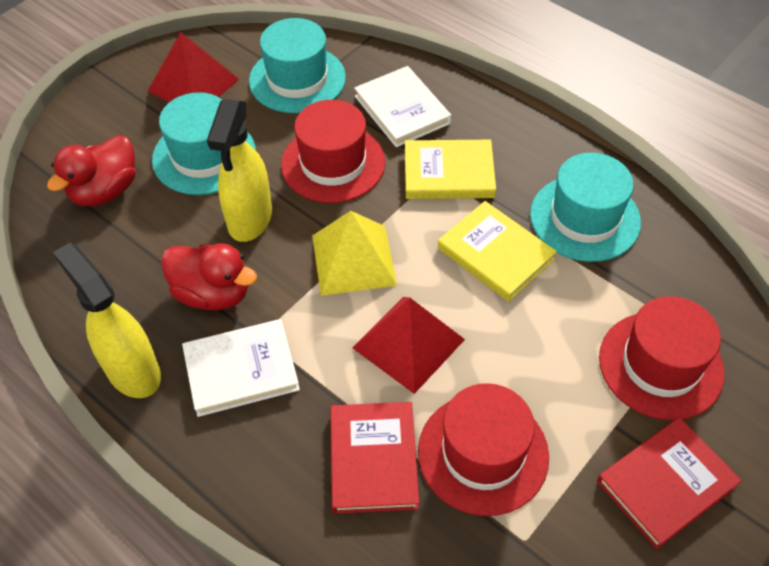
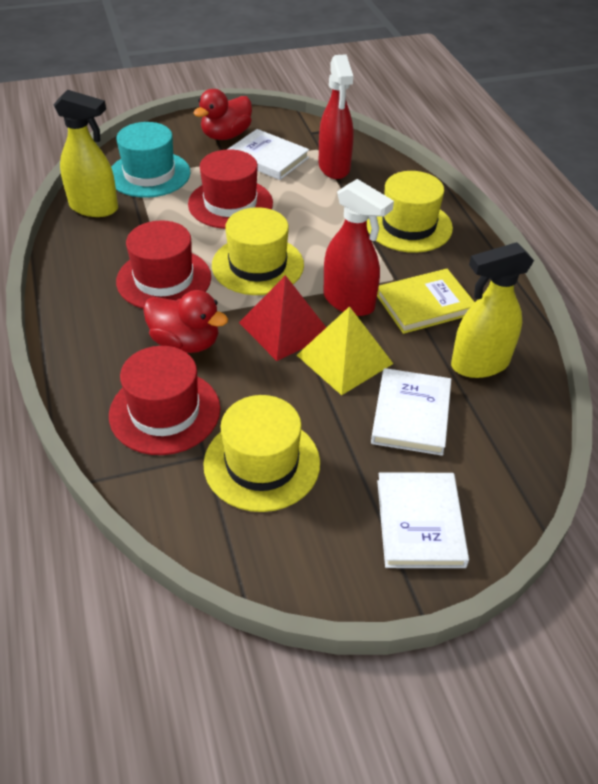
red book: 2 -> 0
red pyramid: 2 -> 1
red spray bottle: 0 -> 2
turquoise hat: 3 -> 1
white book: 2 -> 3
yellow book: 2 -> 1
yellow hat: 0 -> 3

